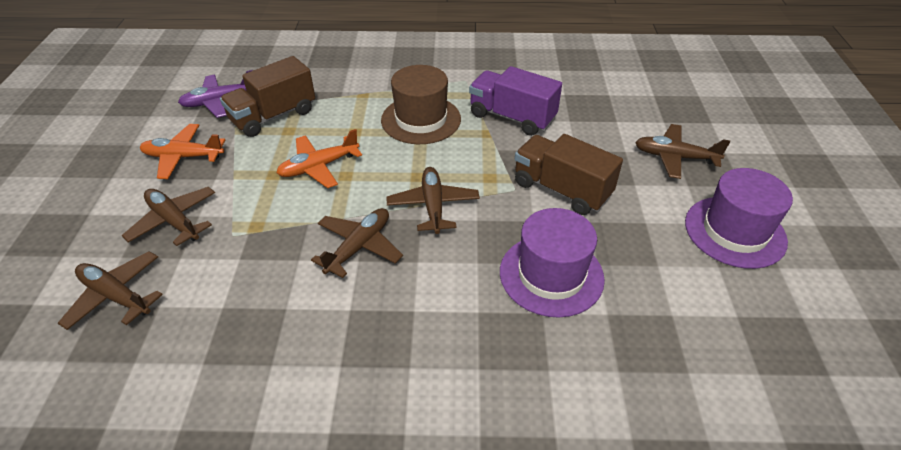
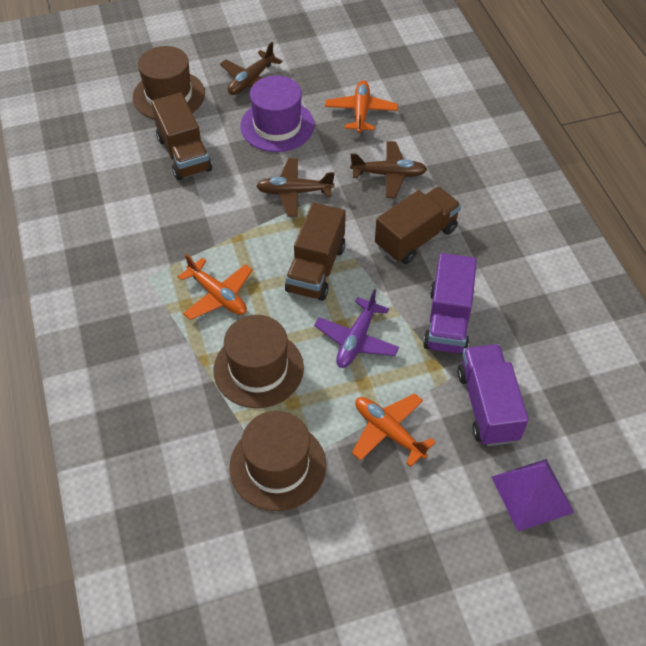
brown hat: 1 -> 3
brown plane: 5 -> 3
brown truck: 2 -> 3
orange plane: 2 -> 3
purple hat: 2 -> 1
purple pyramid: 0 -> 1
purple truck: 1 -> 2

